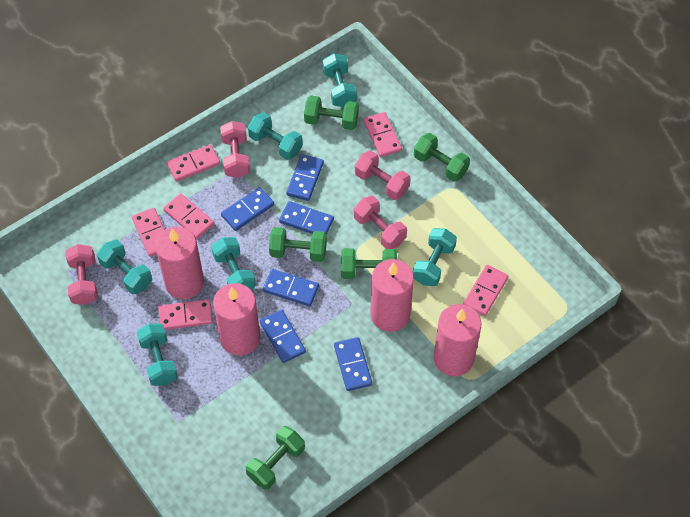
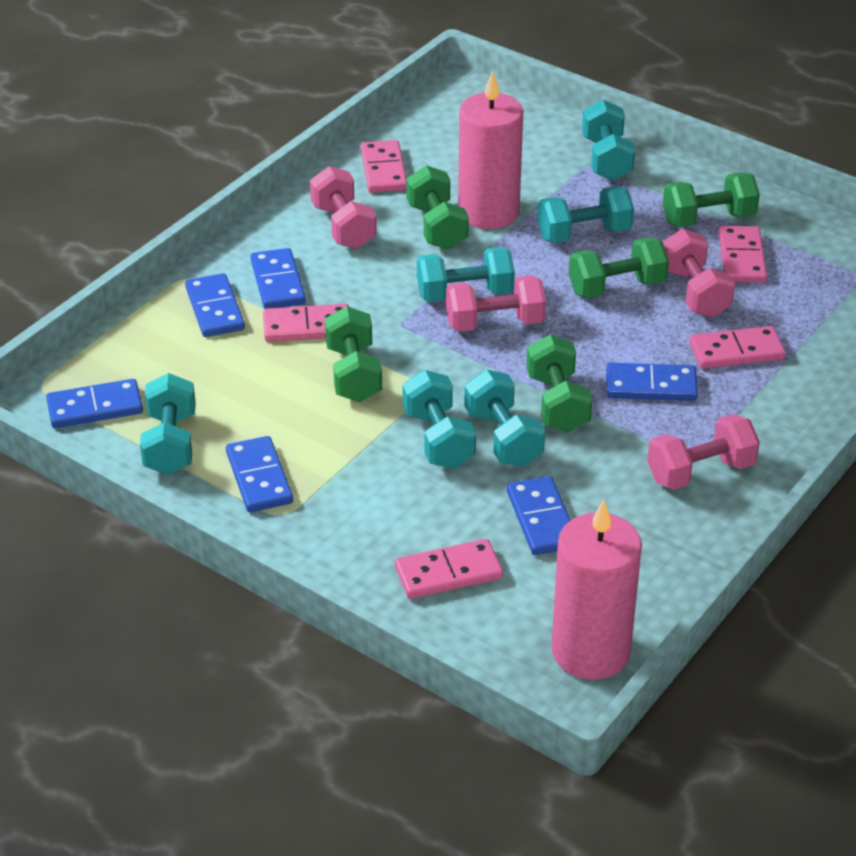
pink candle: 4 -> 2
pink domino: 6 -> 5

